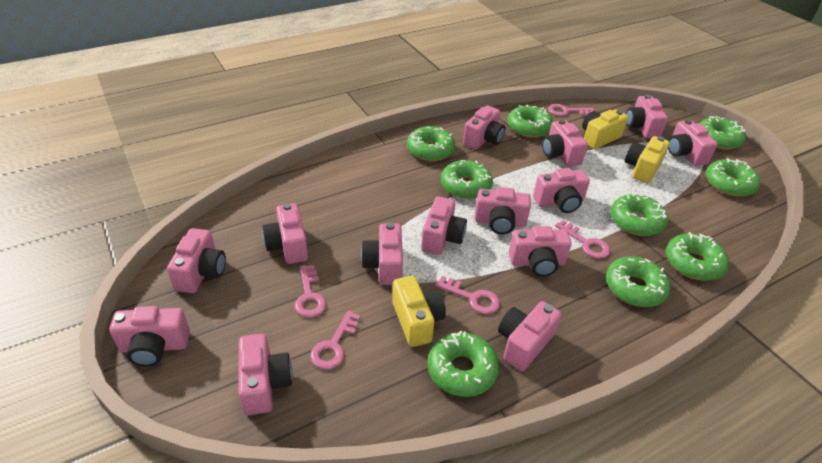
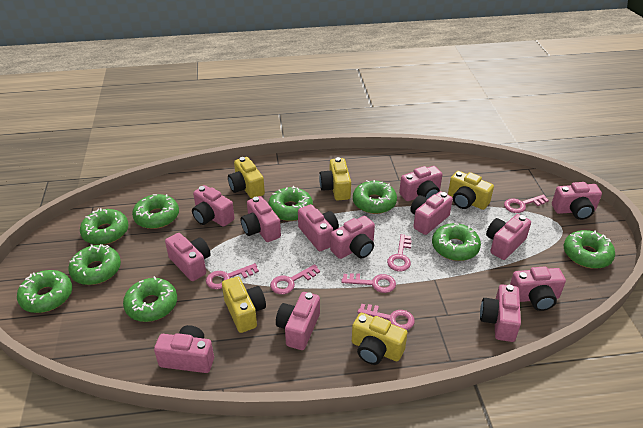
pink camera: 14 -> 13
pink key: 5 -> 6
yellow camera: 3 -> 5

